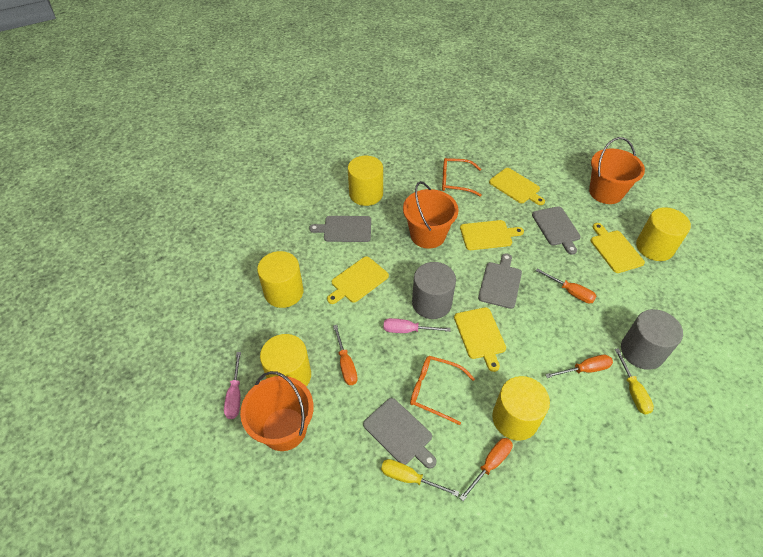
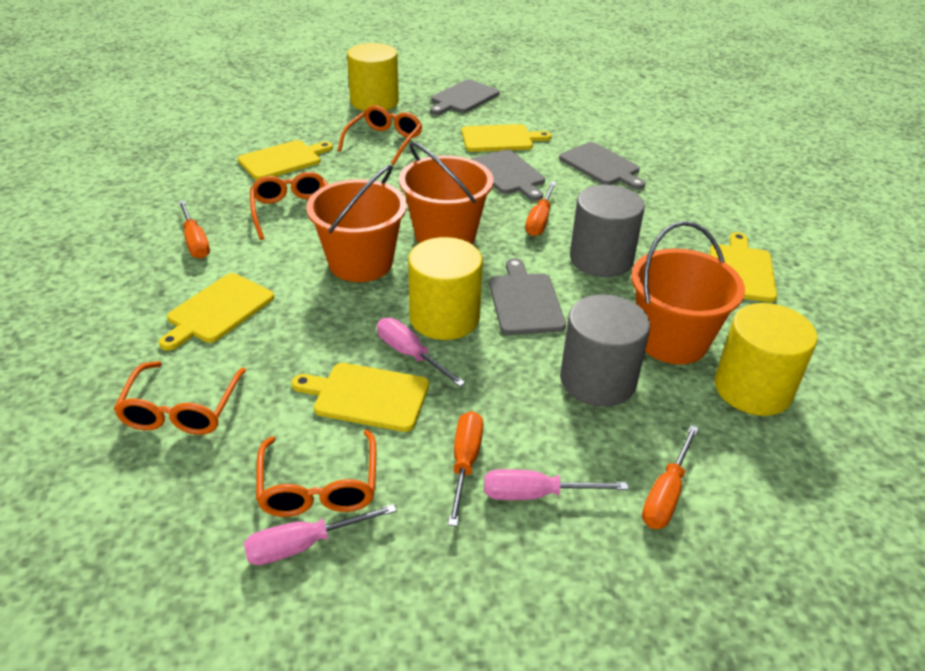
orange glasses: 2 -> 4
pink screwdriver: 2 -> 3
yellow cylinder: 5 -> 3
yellow screwdriver: 2 -> 0

